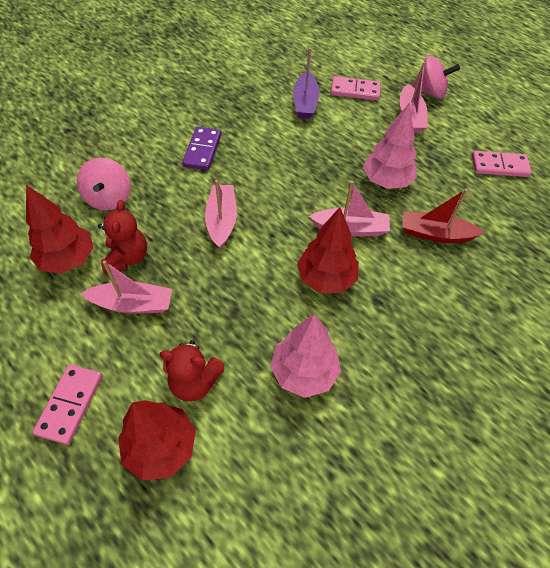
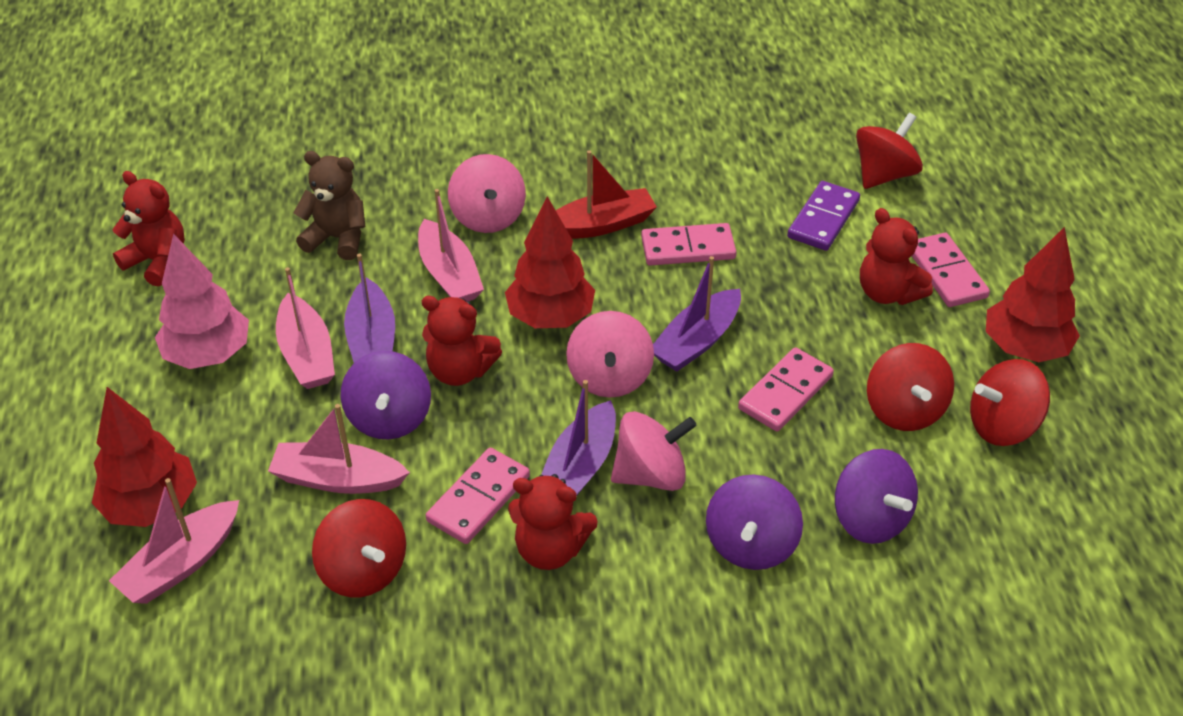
brown teddy bear: 0 -> 1
pink domino: 3 -> 4
pink spinning top: 2 -> 3
pink tree: 2 -> 1
purple boat: 1 -> 3
purple spinning top: 0 -> 3
red spinning top: 0 -> 4
red teddy bear: 2 -> 4

